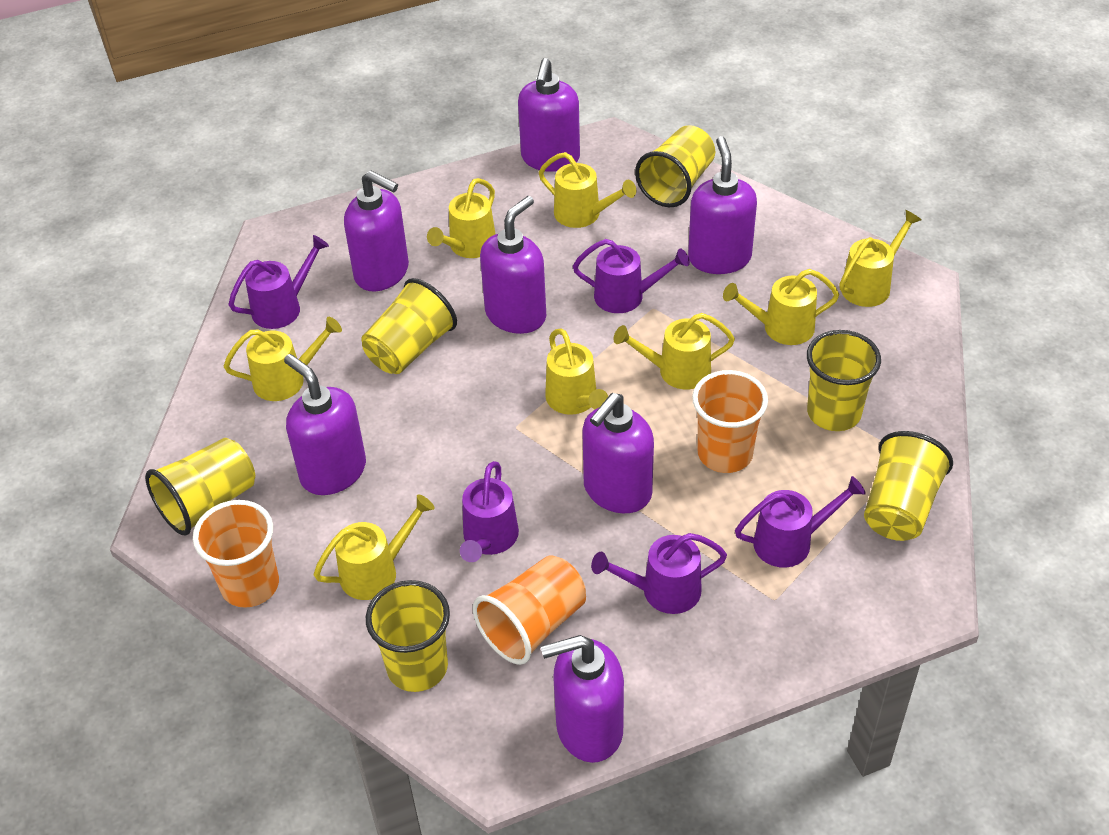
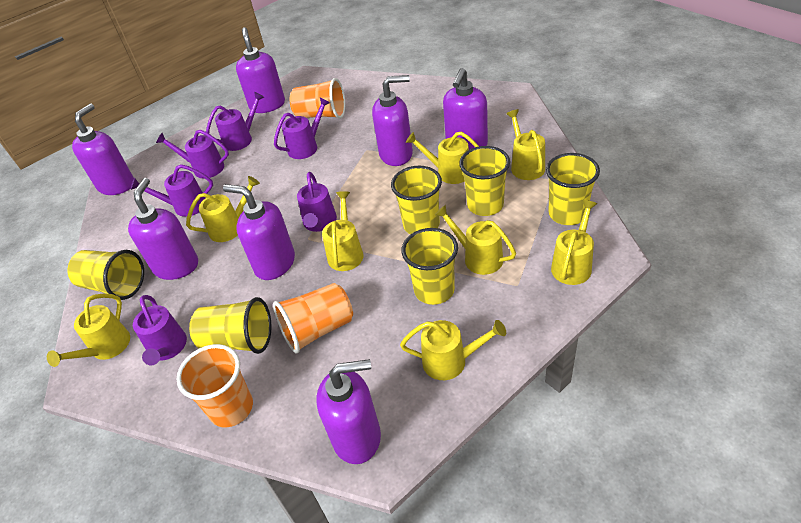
purple watering can: 5 -> 6

